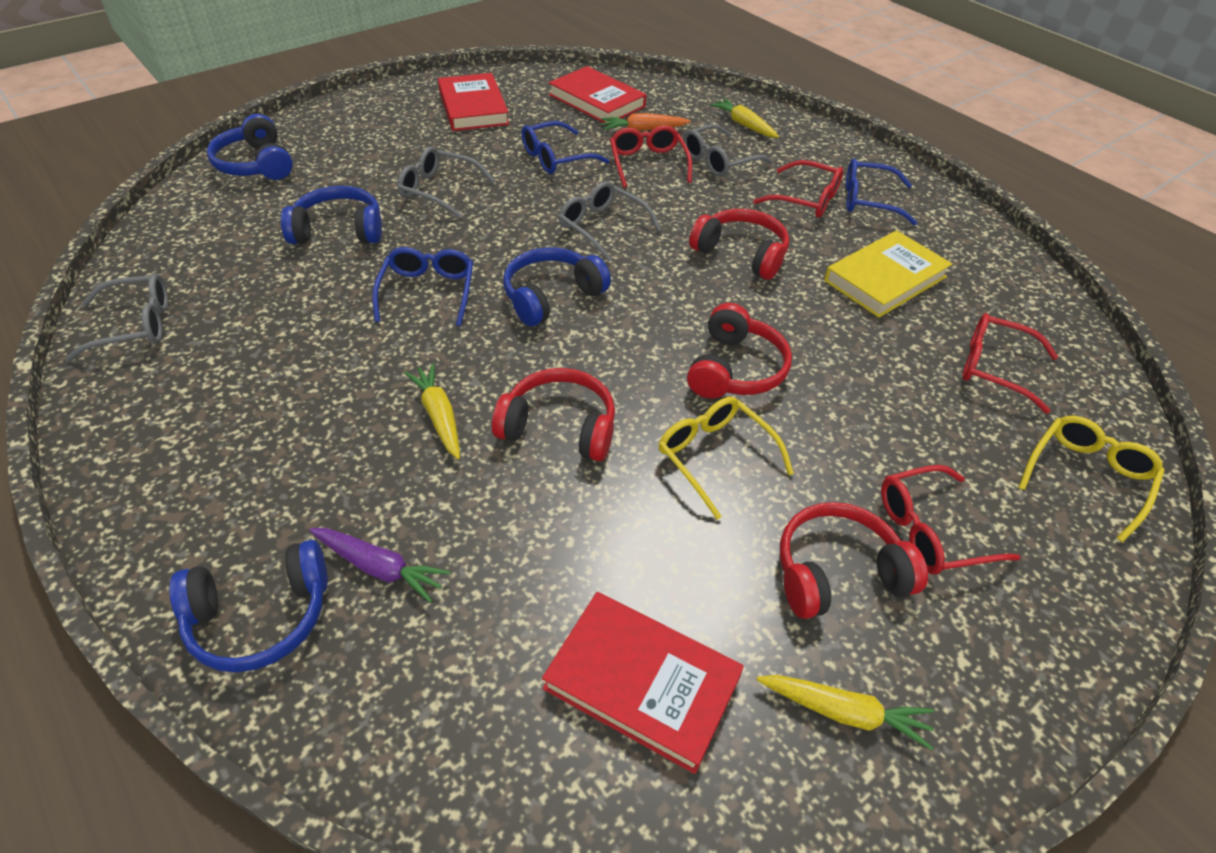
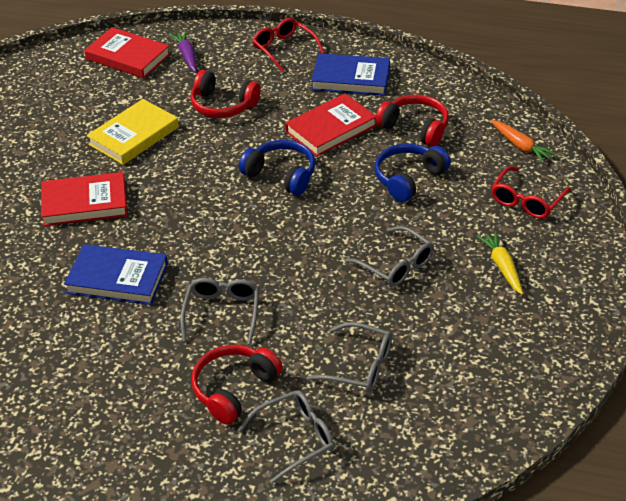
blue book: 0 -> 2
blue glasses: 3 -> 0
blue headphones: 4 -> 2
red glasses: 4 -> 2
red headphones: 4 -> 3
yellow carrot: 3 -> 1
yellow glasses: 2 -> 0

